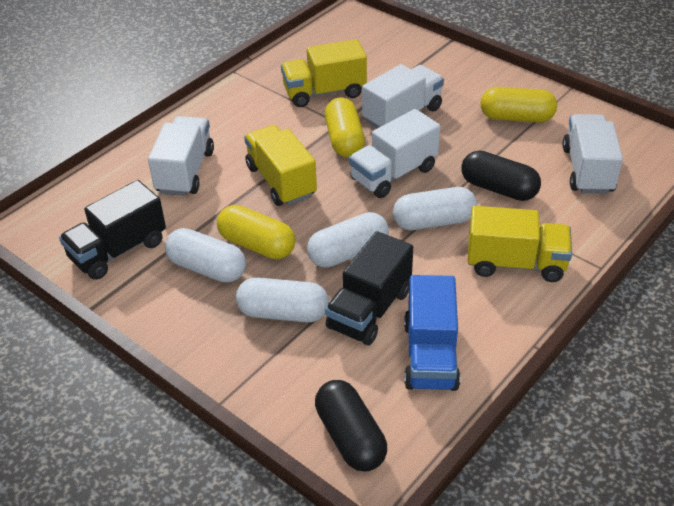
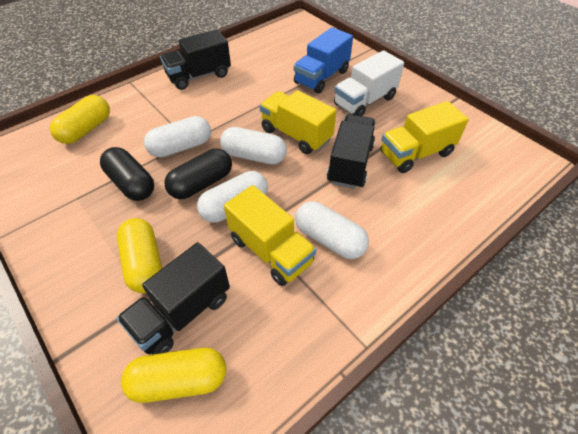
black truck: 2 -> 3
white truck: 4 -> 1

